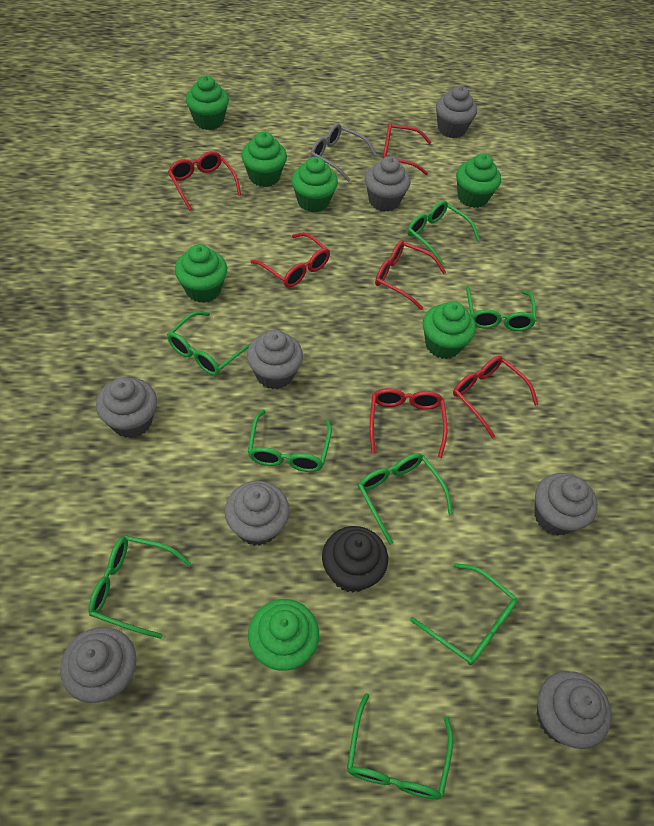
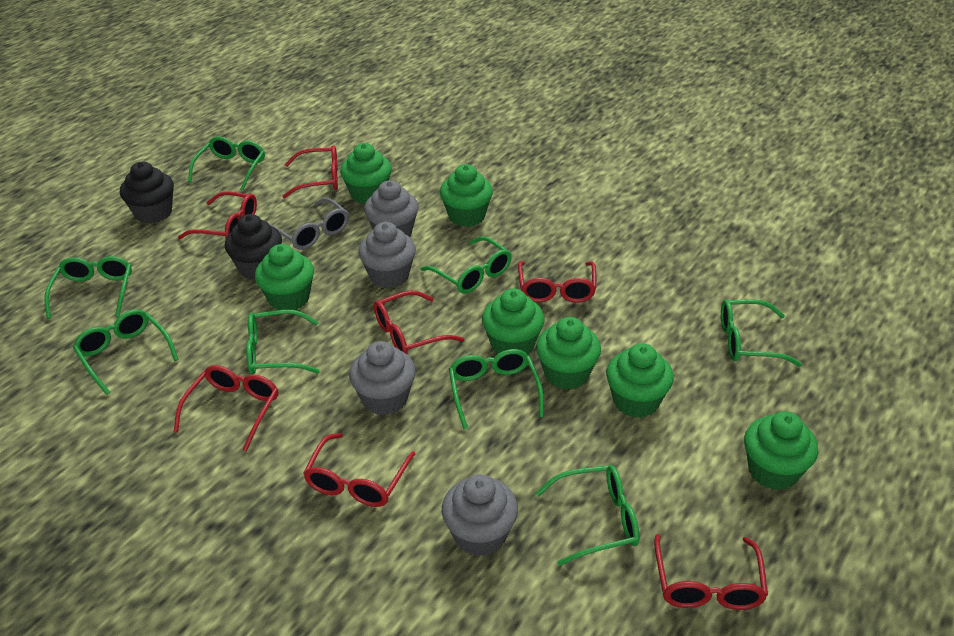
black cupcake: 1 -> 2
grey cupcake: 8 -> 4
red glasses: 6 -> 7

